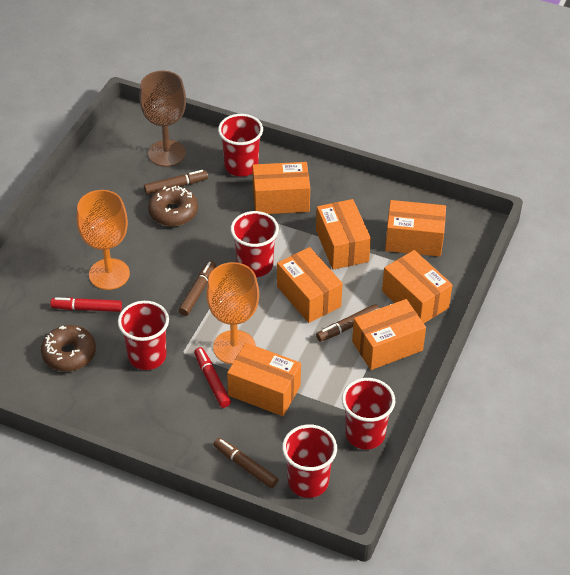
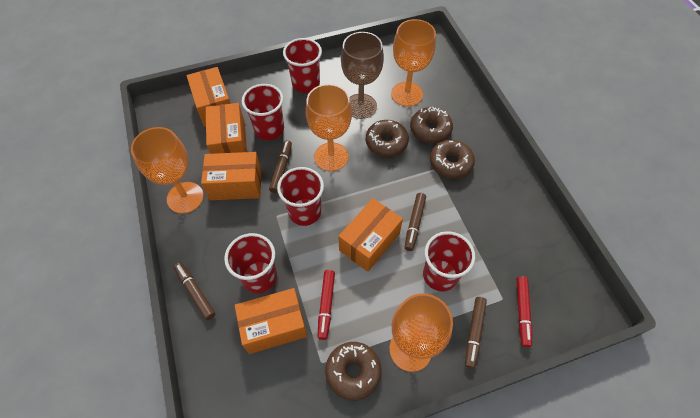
brown donut: 2 -> 4
orange box: 7 -> 5
orange goblet: 2 -> 4

